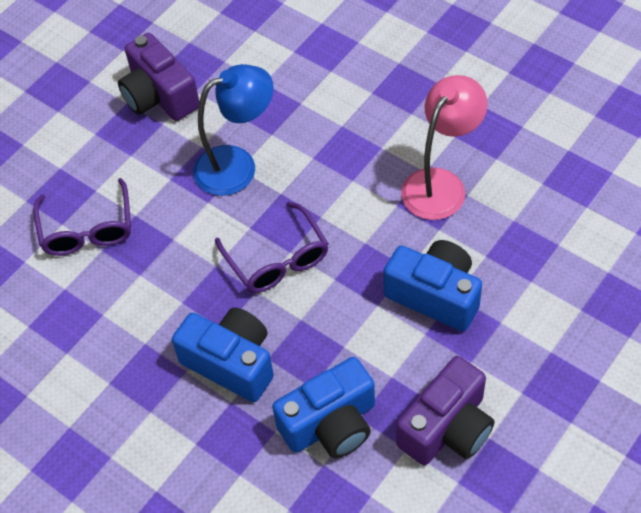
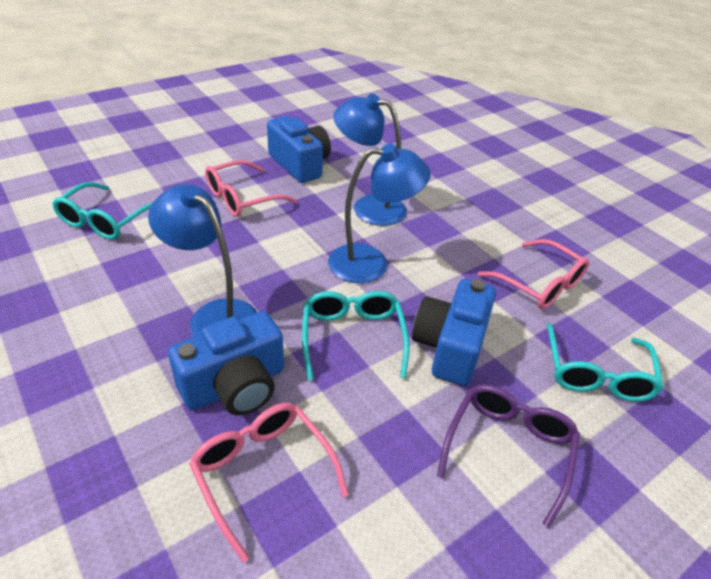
blue lamp: 1 -> 3
pink glasses: 0 -> 3
pink lamp: 1 -> 0
purple camera: 2 -> 0
purple glasses: 2 -> 1
turquoise glasses: 0 -> 3

